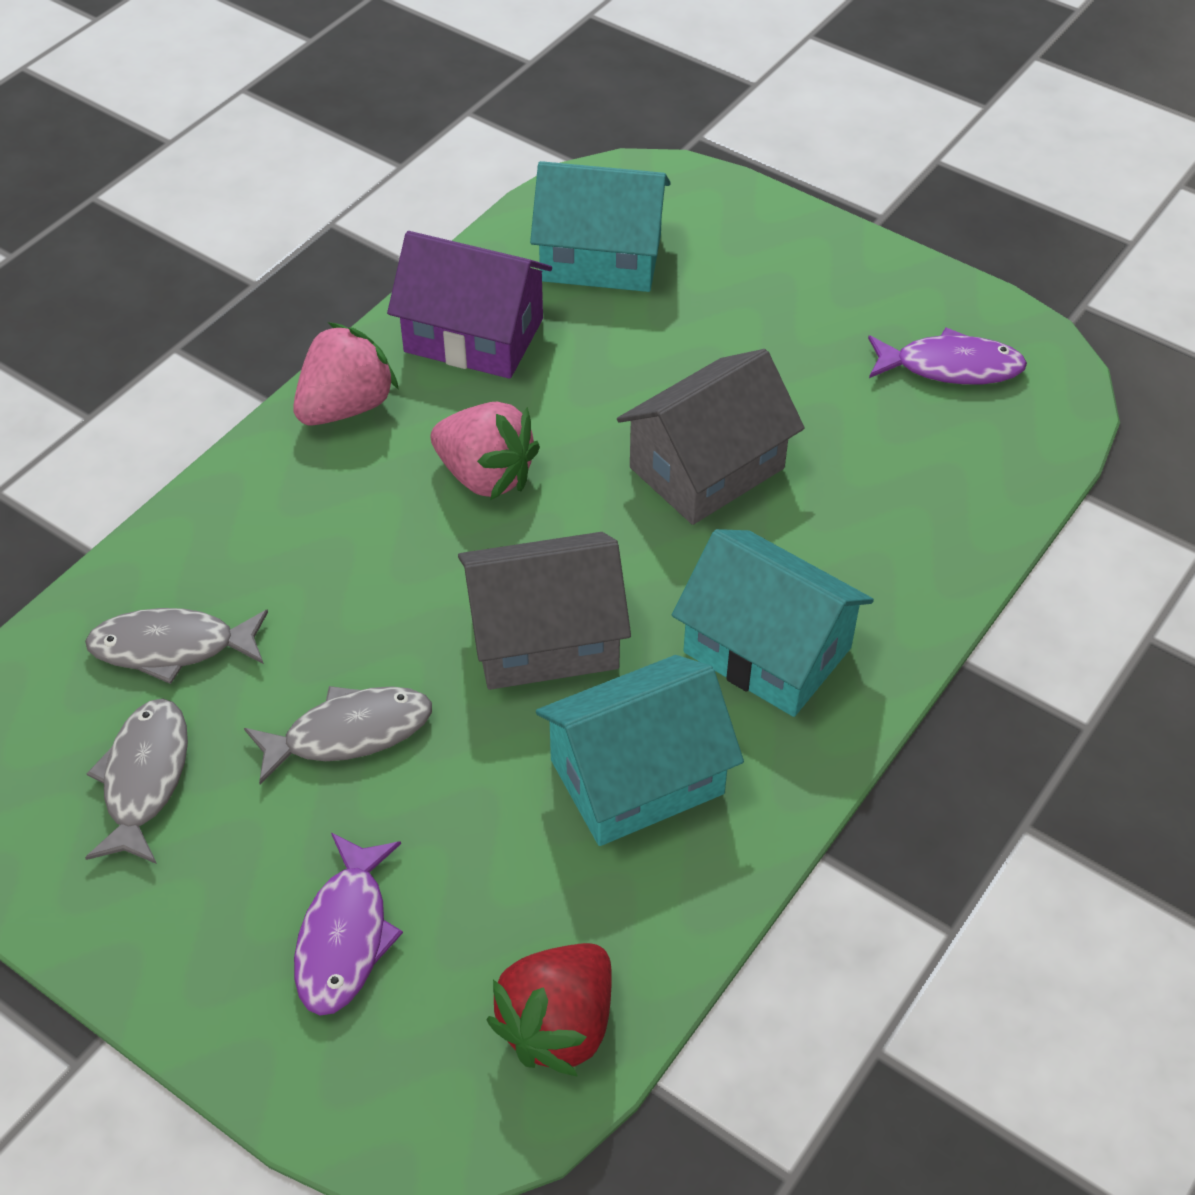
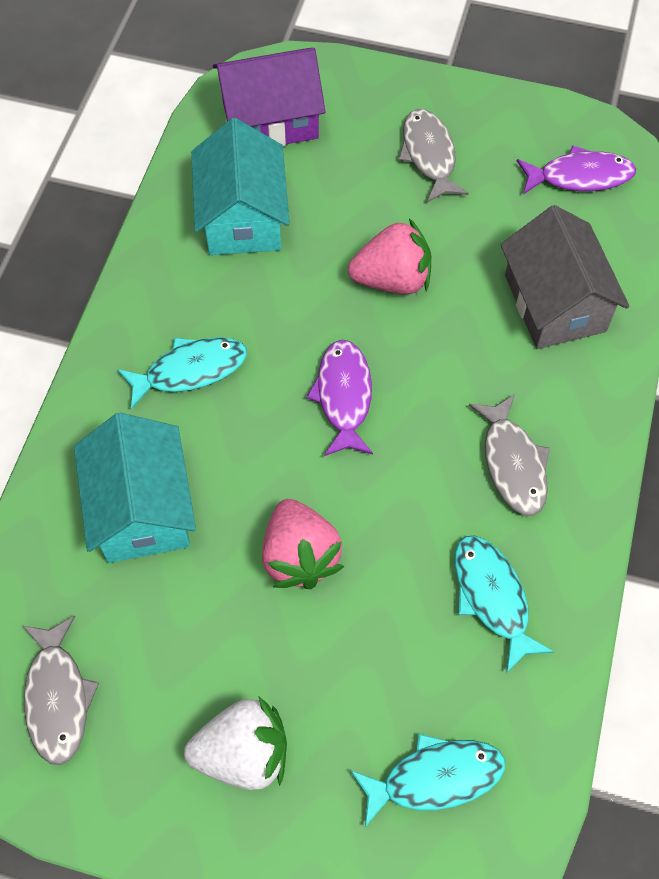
grey house: 2 -> 1
red strawberry: 1 -> 0
turquoise fish: 0 -> 3
turquoise house: 3 -> 2
white strawberry: 0 -> 1

